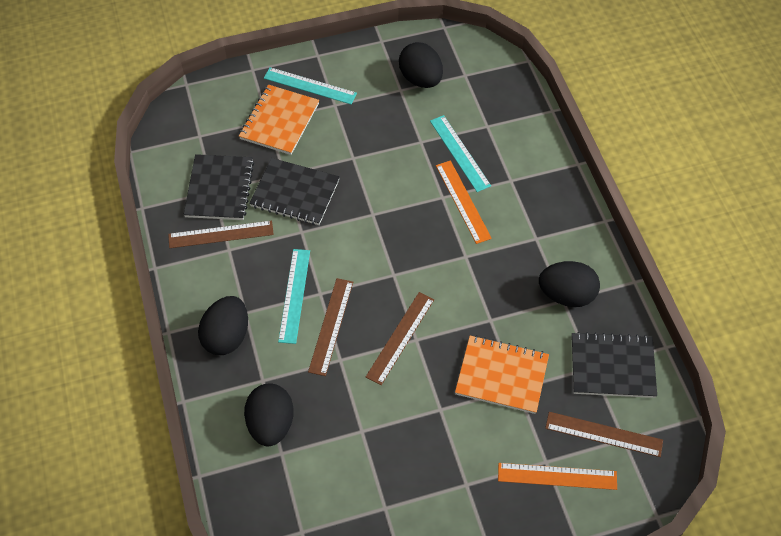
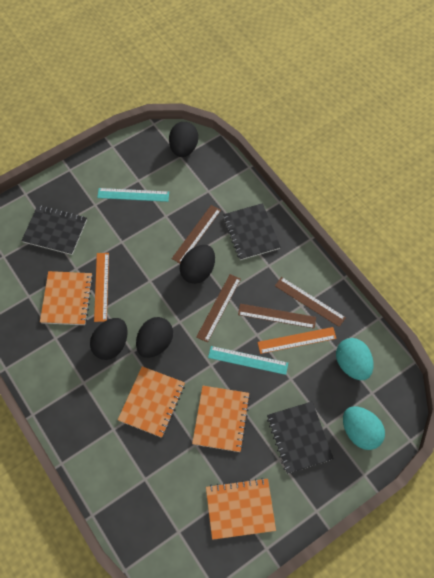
orange notebook: 2 -> 4
turquoise egg: 0 -> 2
turquoise ruler: 3 -> 2

